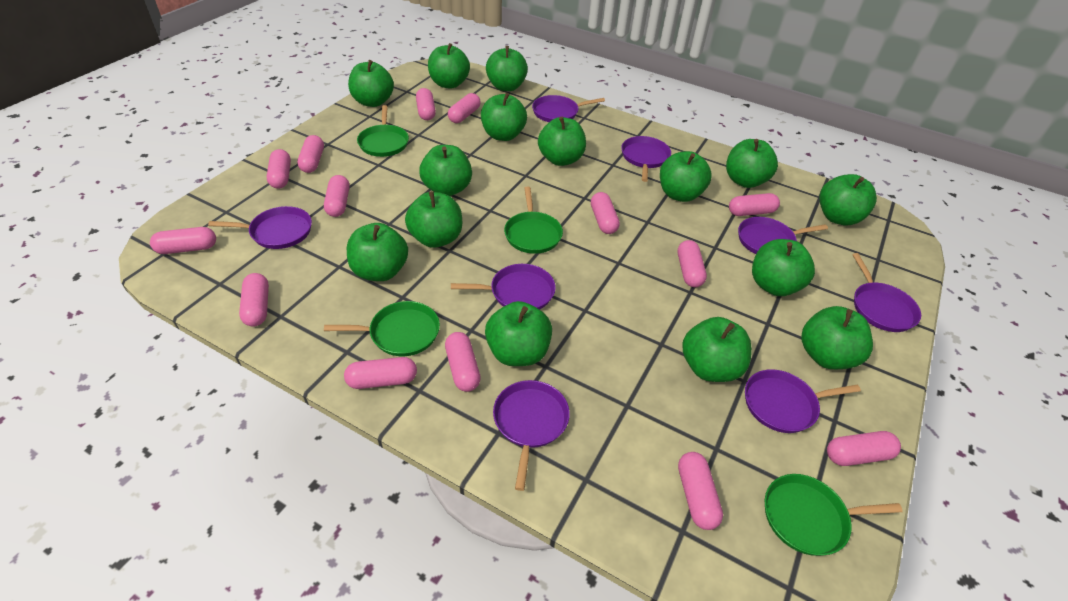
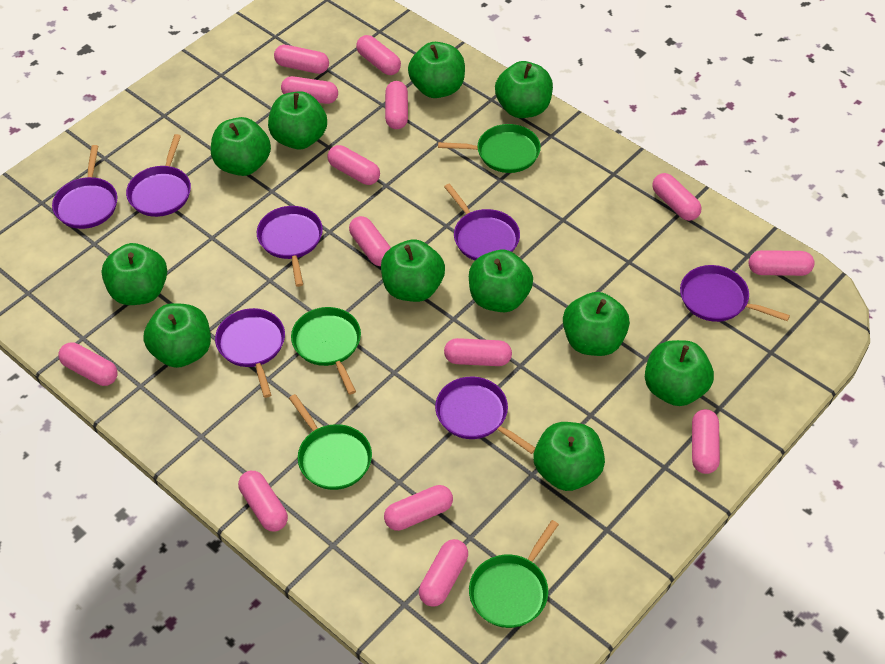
green apple: 15 -> 11
purple pan: 8 -> 7

